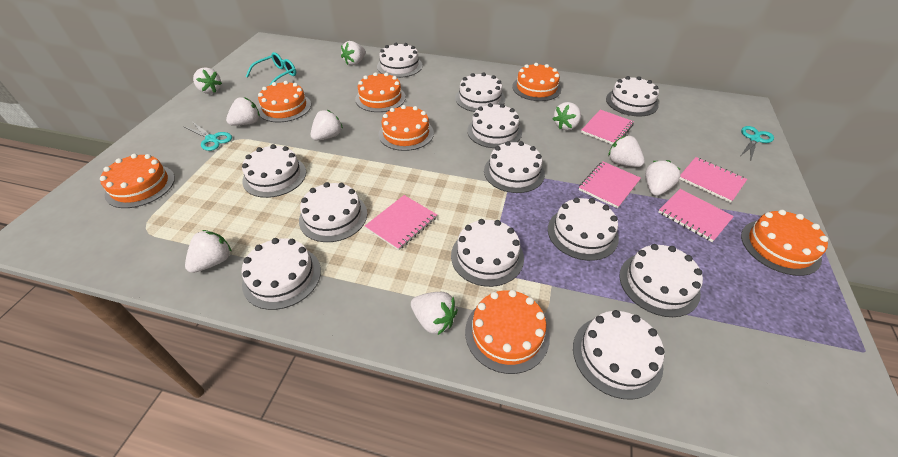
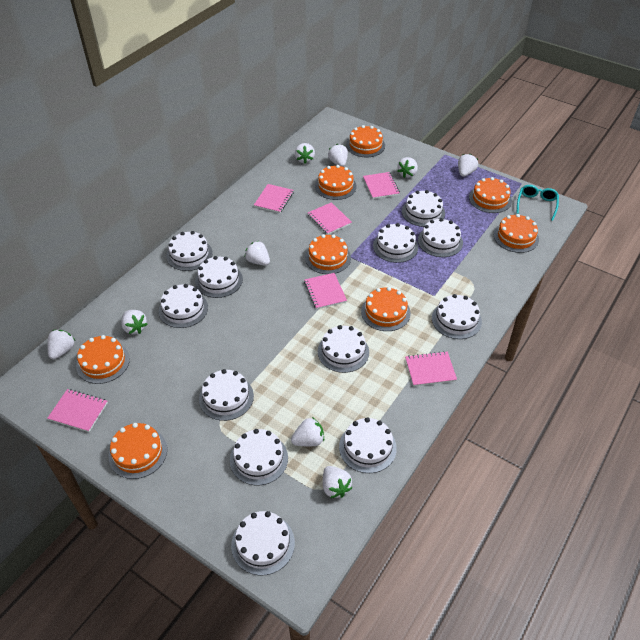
orange cake: 7 -> 8
pink notebook: 5 -> 6
turquoise scissors: 2 -> 0

